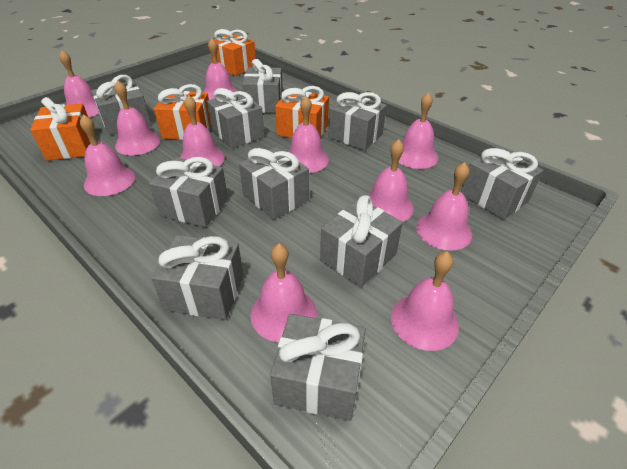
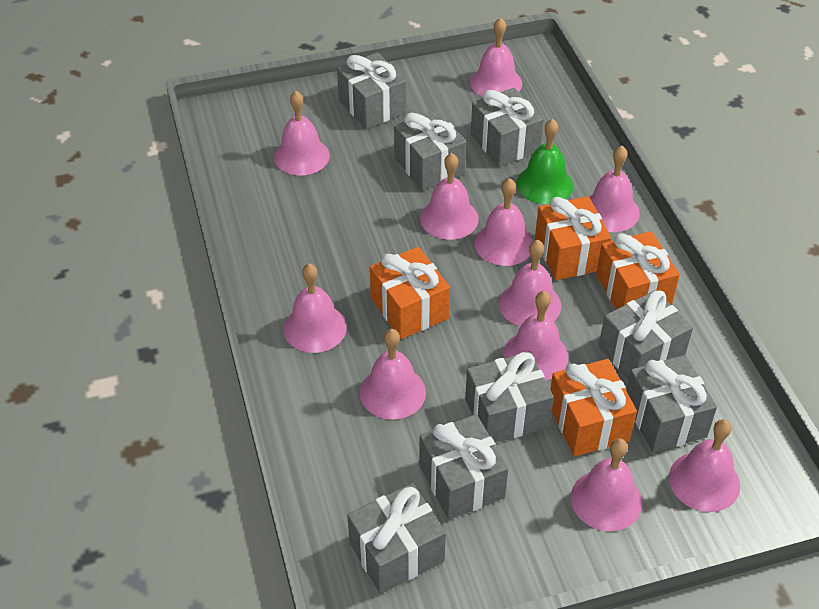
green bell: 0 -> 1
grey gift: 10 -> 8

